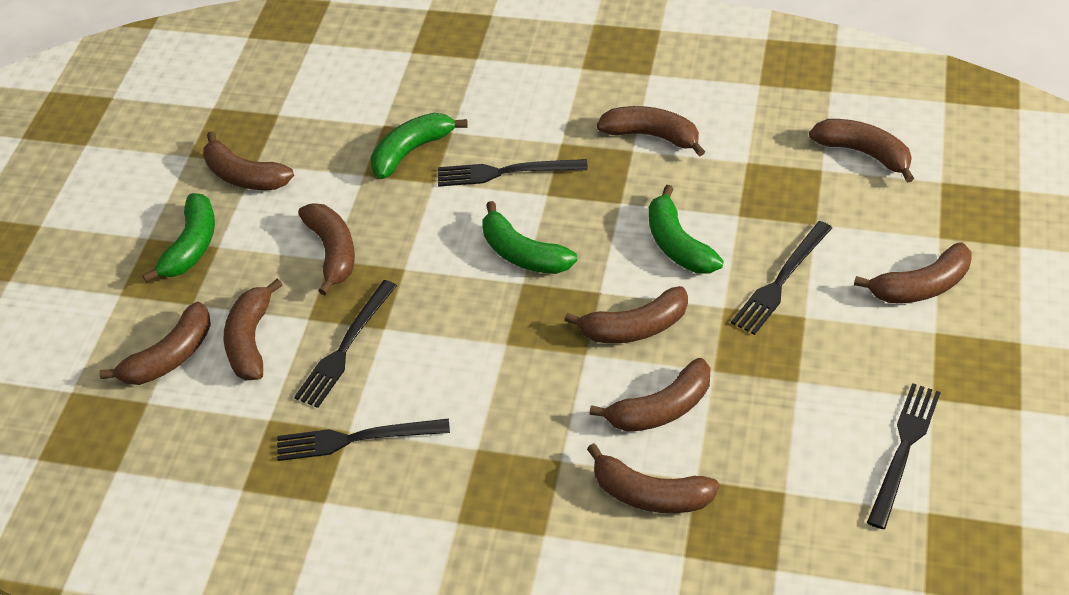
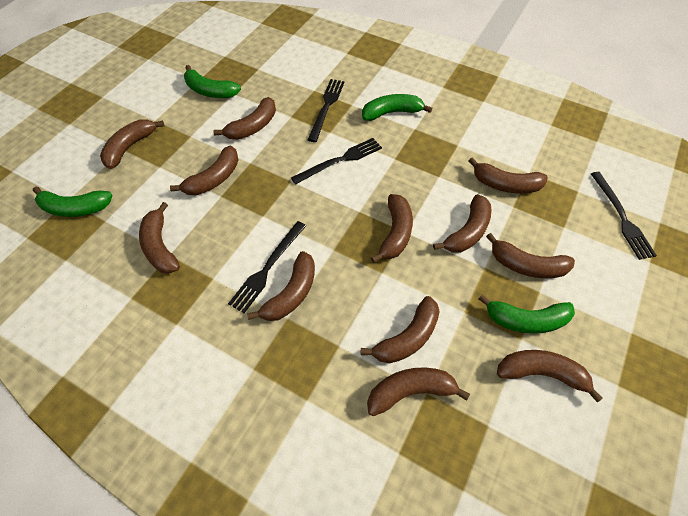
black fork: 5 -> 4
brown banana: 10 -> 12

